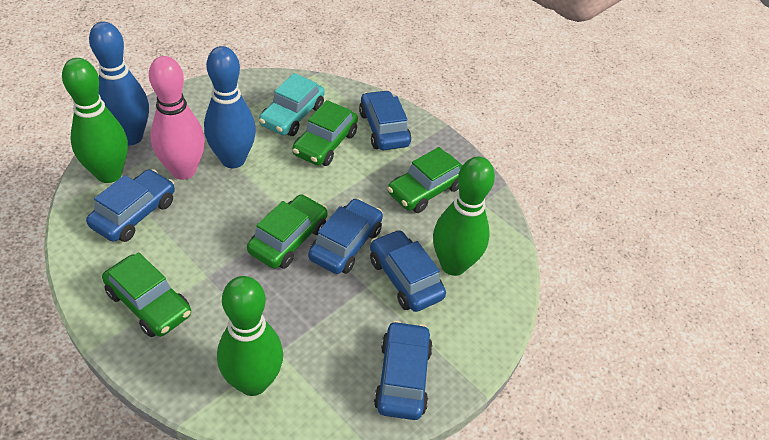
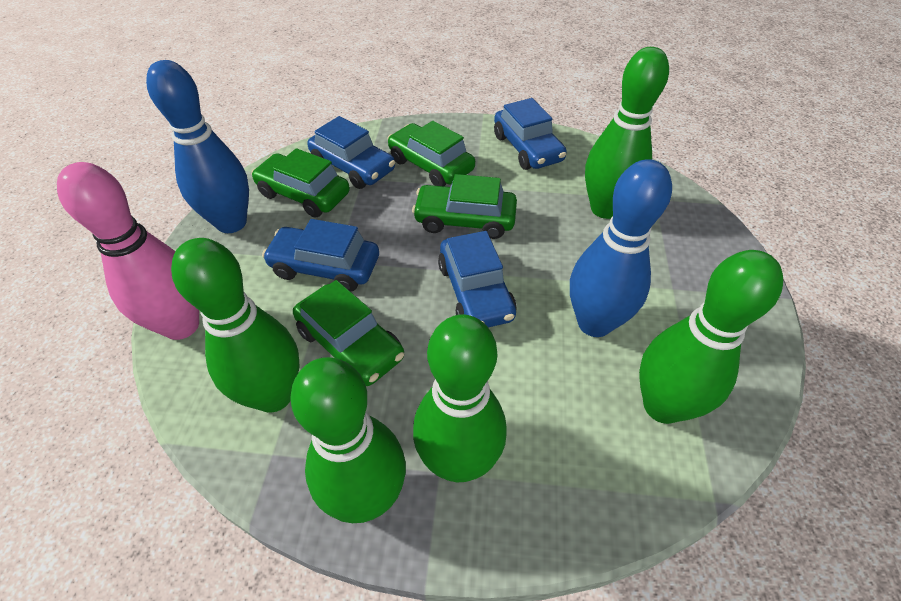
blue car: 5 -> 4
green bowling pin: 3 -> 5
turquoise car: 1 -> 0

